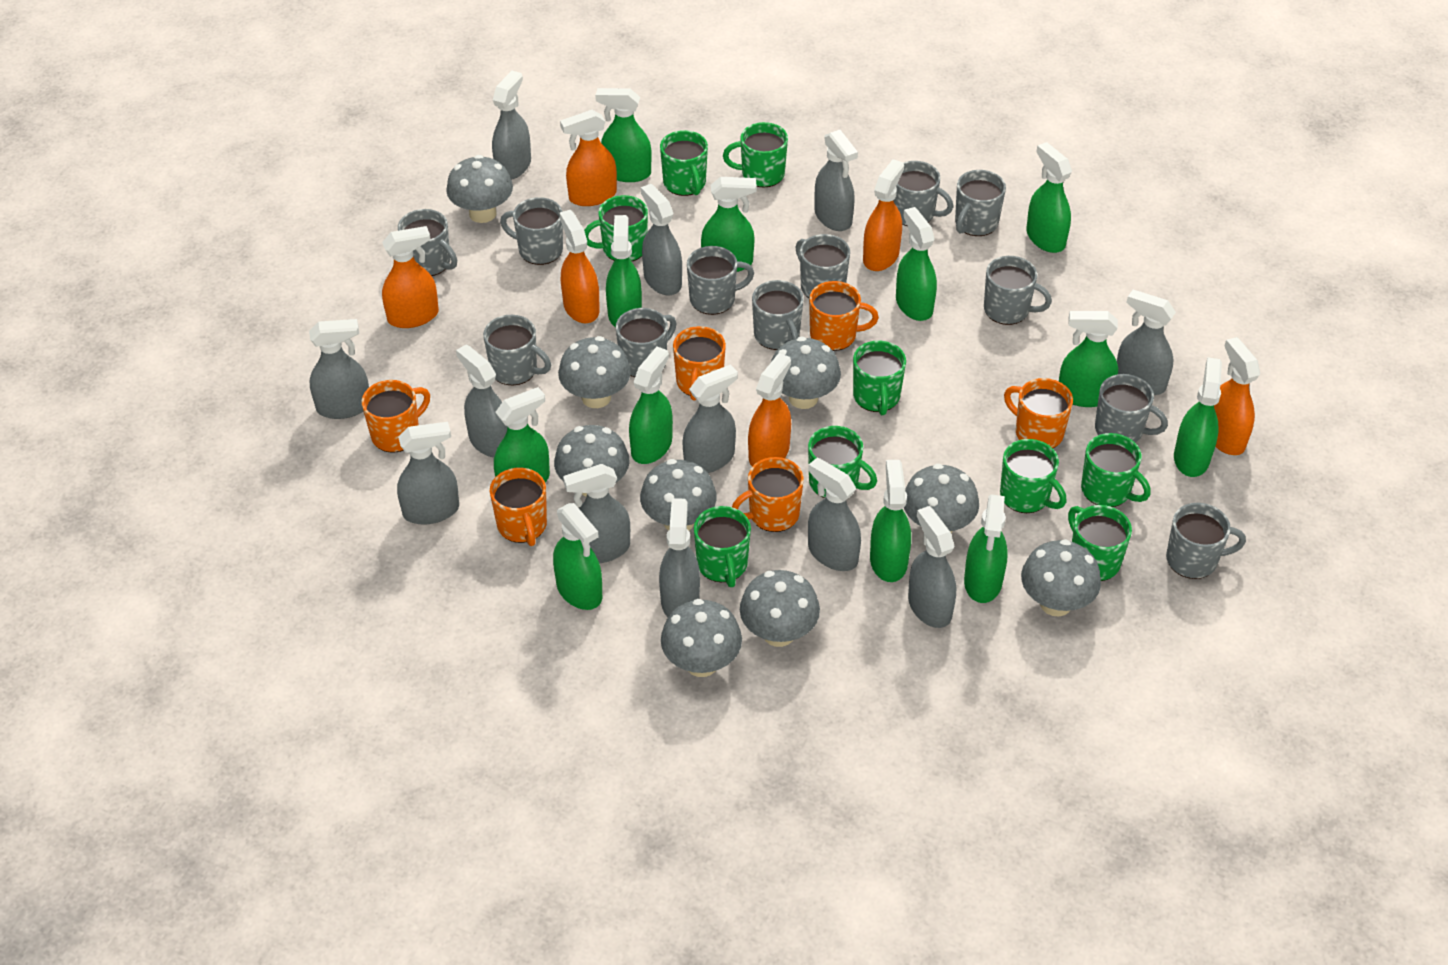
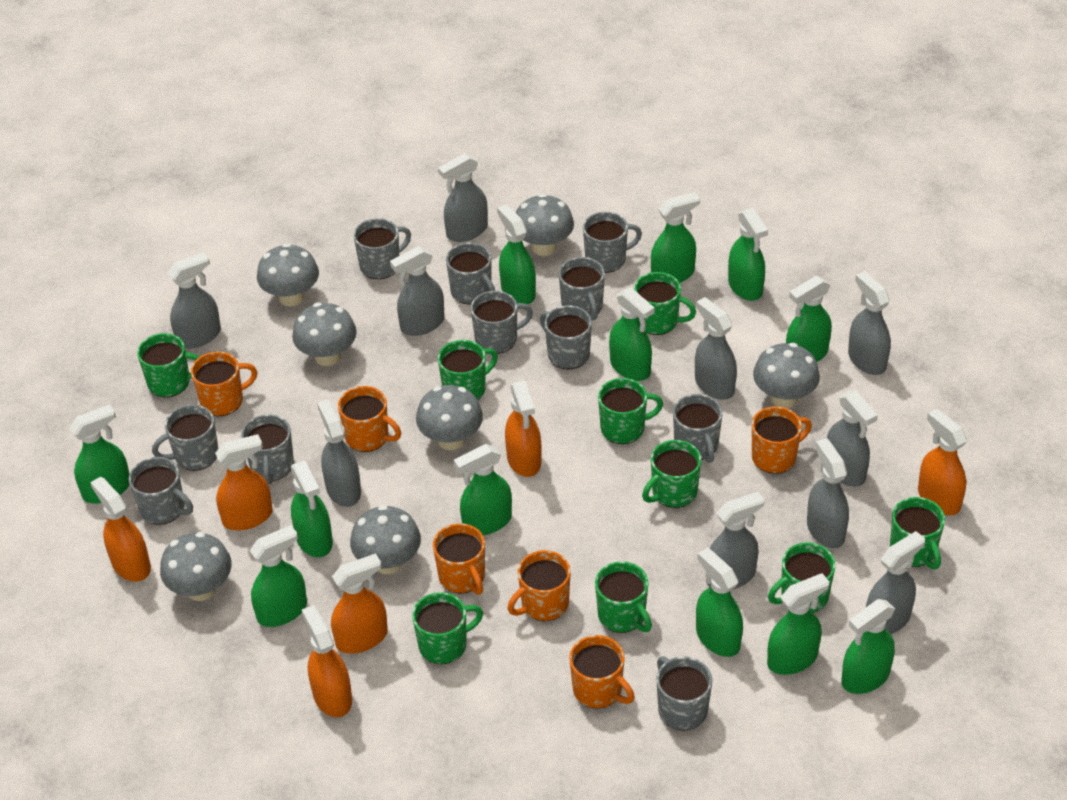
grey mug: 12 -> 11
grey mushroom: 9 -> 7
grey spray bottle: 12 -> 10

